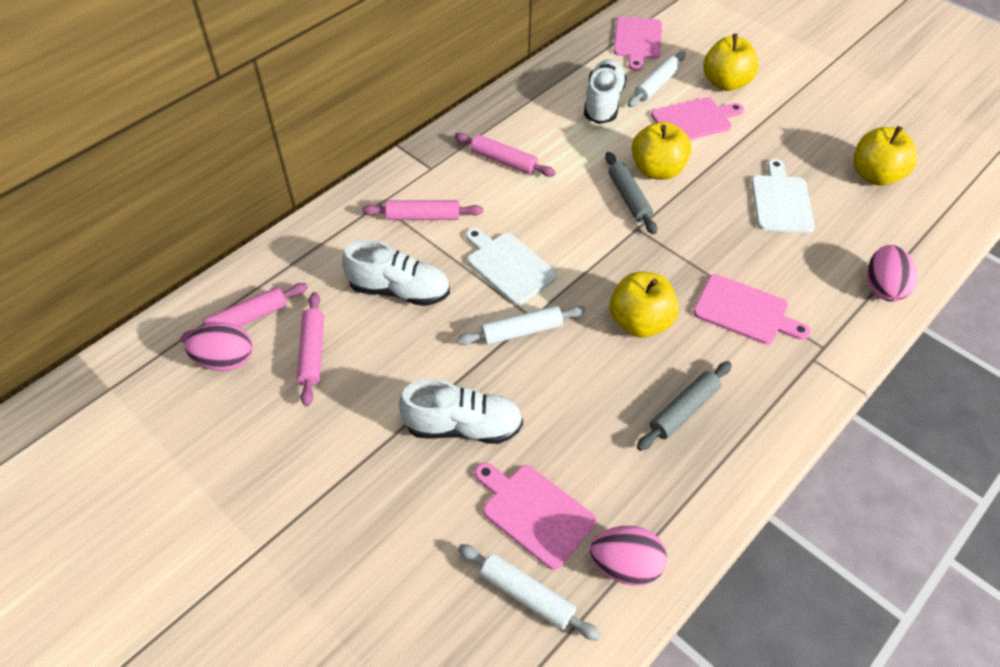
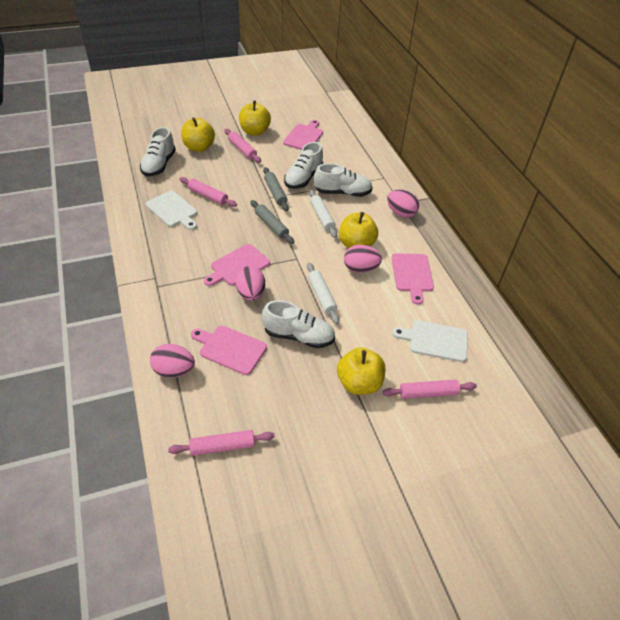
pink egg: 3 -> 4
white rolling pin: 3 -> 2
white shoe: 3 -> 4

